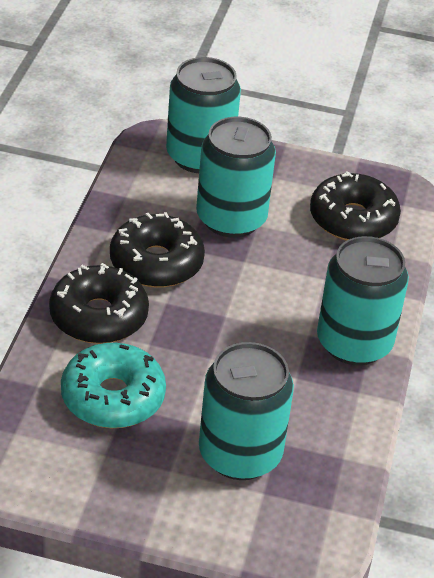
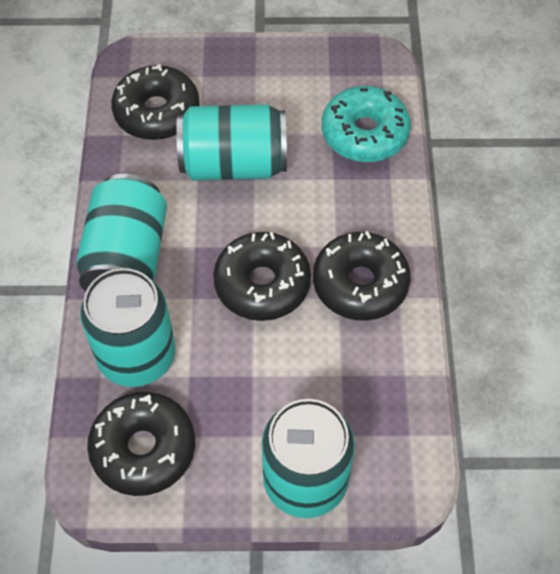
black donut: 3 -> 4

